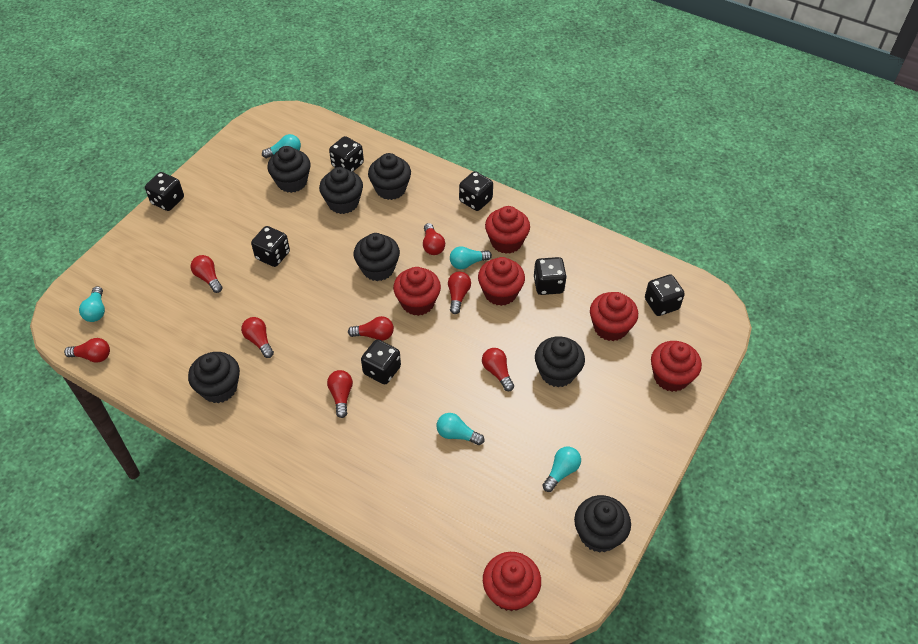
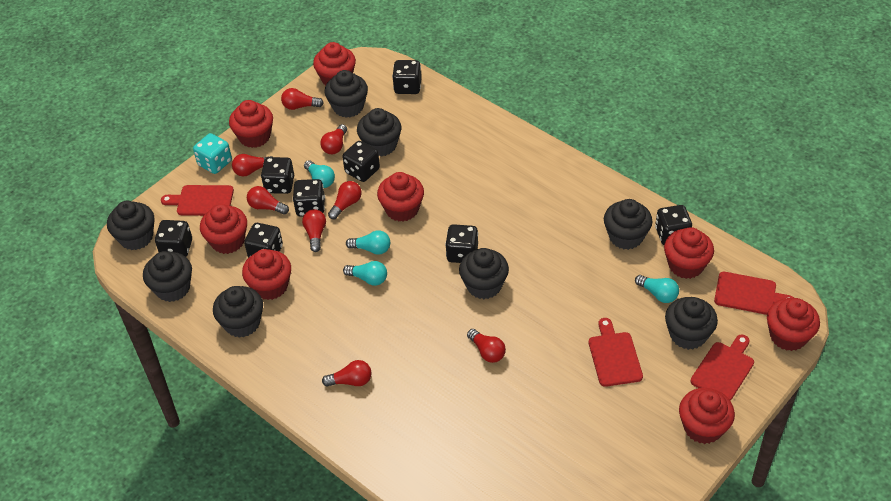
black cupcake: 7 -> 8
black dice: 7 -> 8
red cupcake: 6 -> 8
red cutting board: 0 -> 4
turquoise dice: 0 -> 1
turquoise light bulb: 5 -> 4

